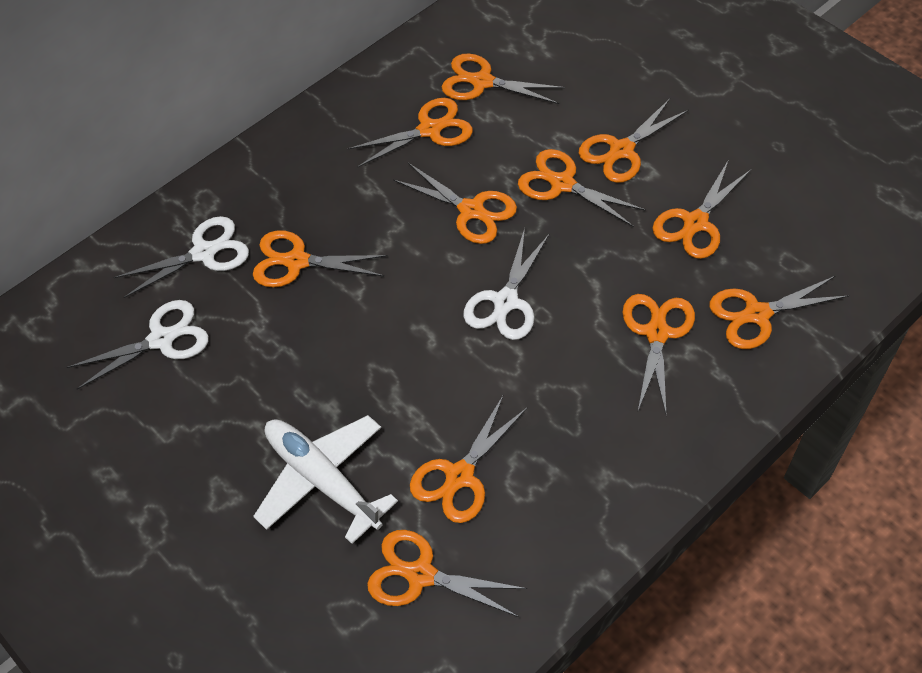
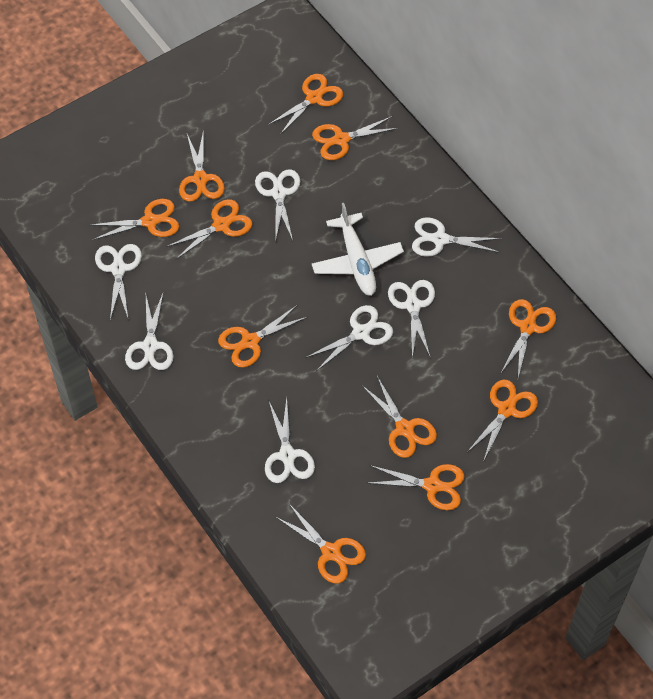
white scissors: 3 -> 7

